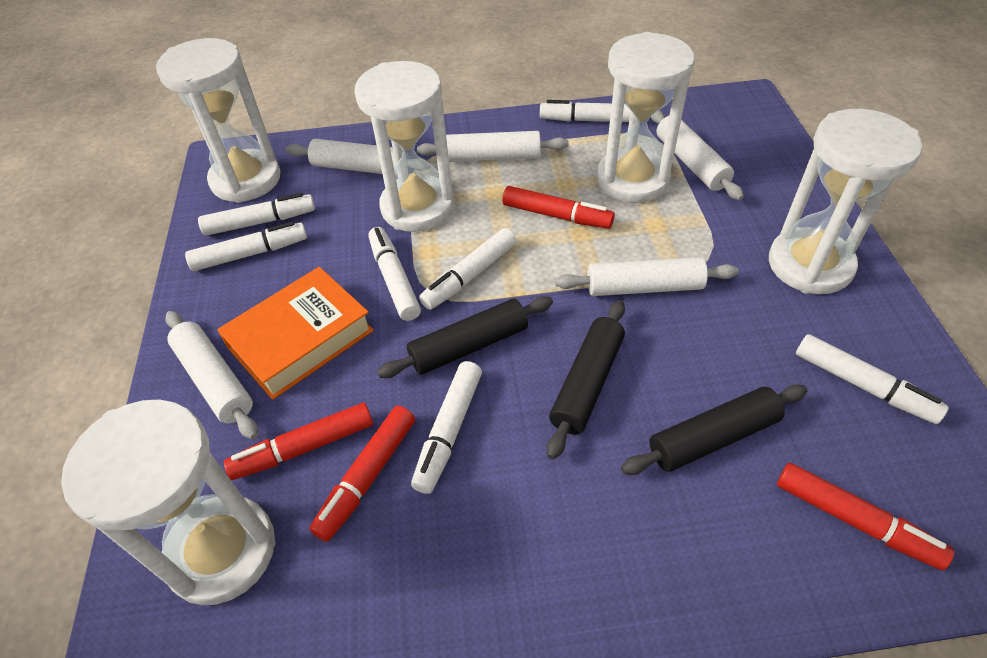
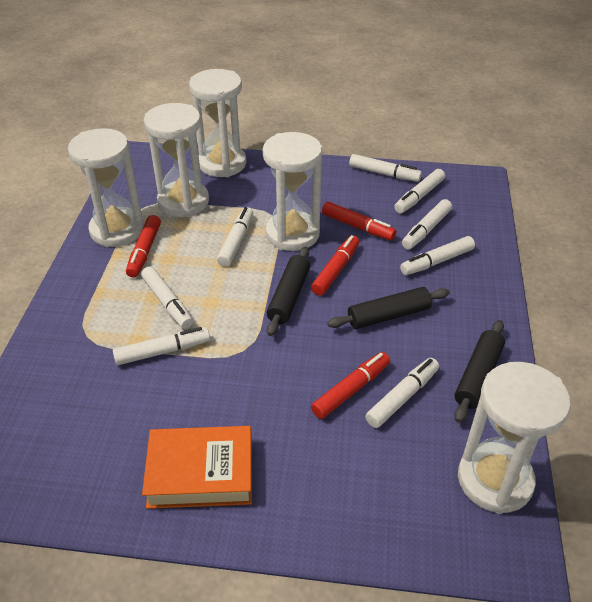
white marker: 7 -> 8
white rolling pin: 5 -> 0

